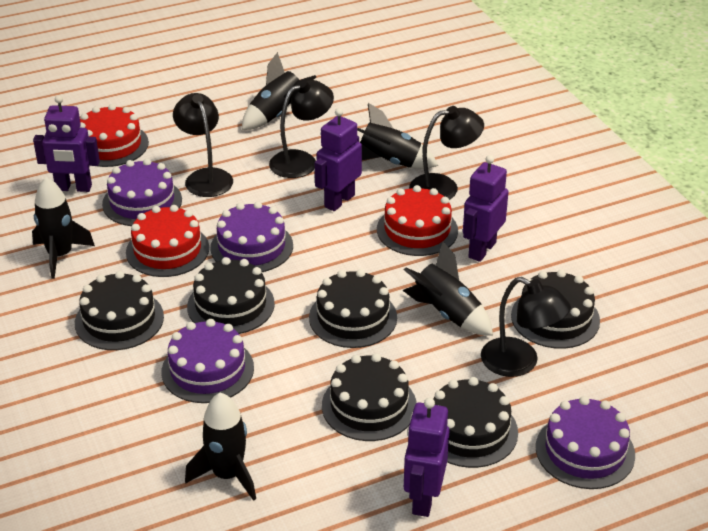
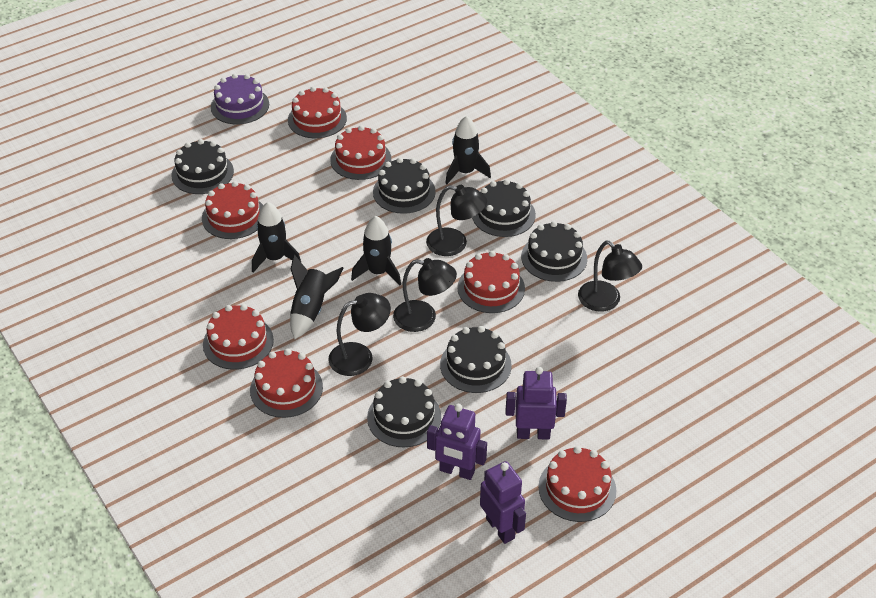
black rocket: 5 -> 4
purple cake: 4 -> 1
purple robot: 4 -> 3
red cake: 3 -> 7

